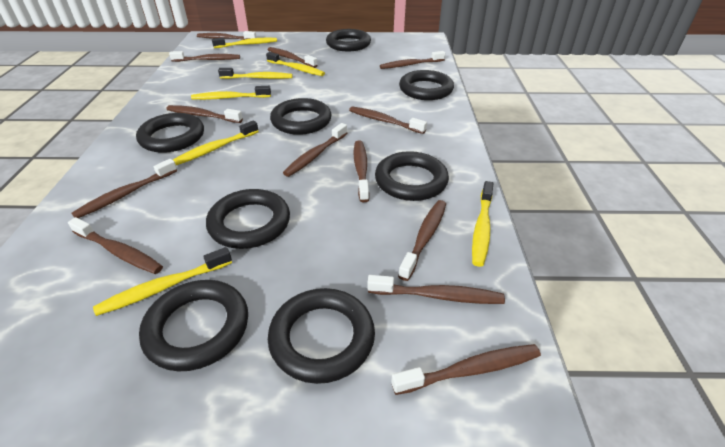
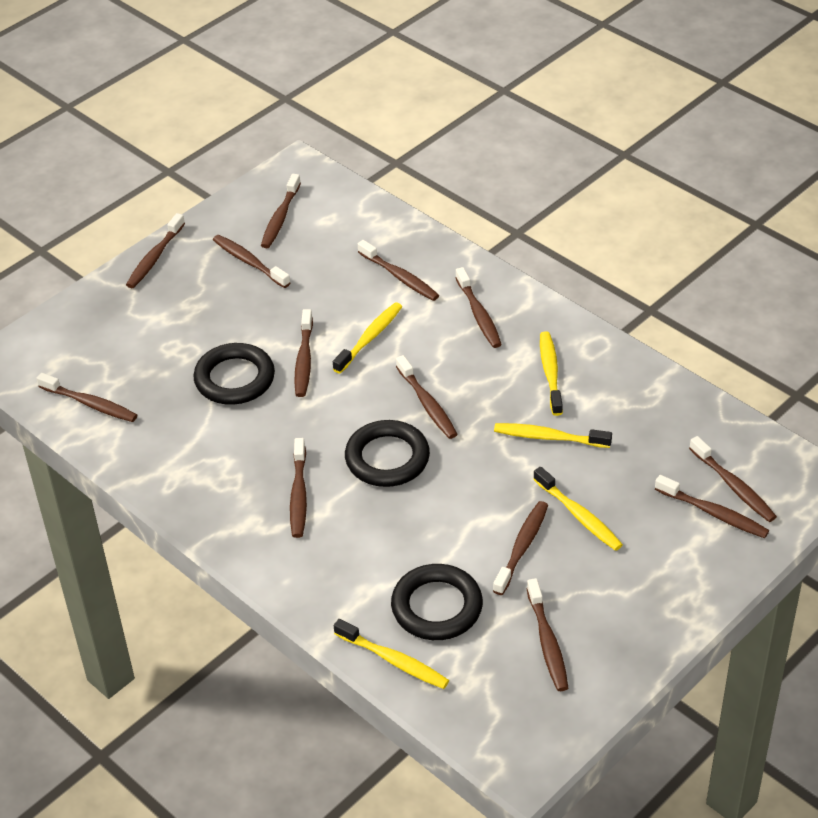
black ring: 8 -> 3
yellow toothbrush: 7 -> 5

